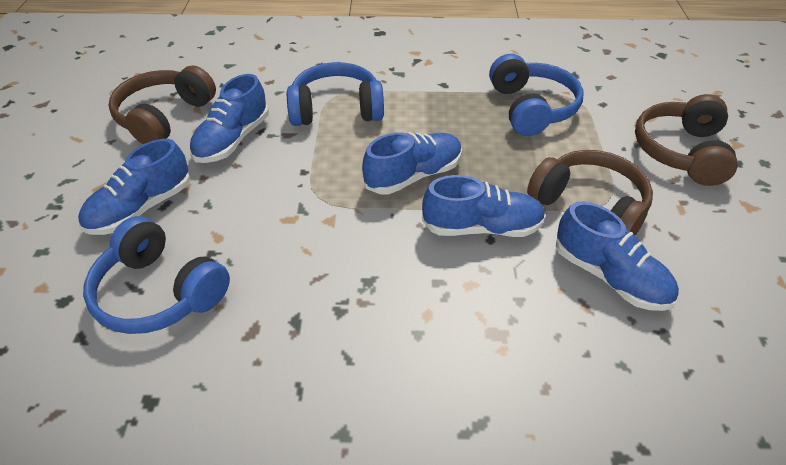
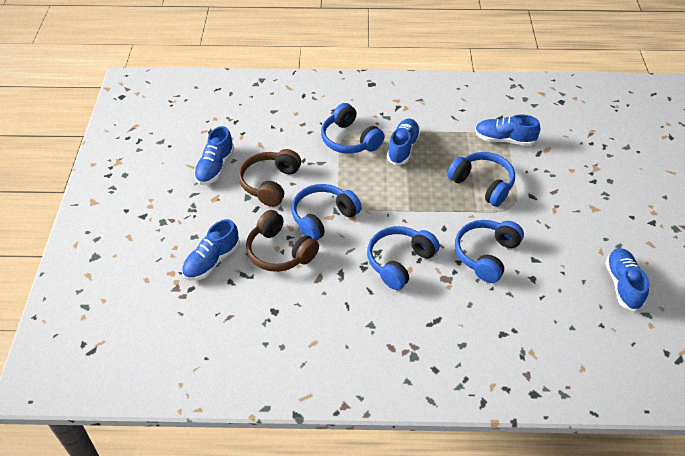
blue headphones: 3 -> 5
brown headphones: 3 -> 2

